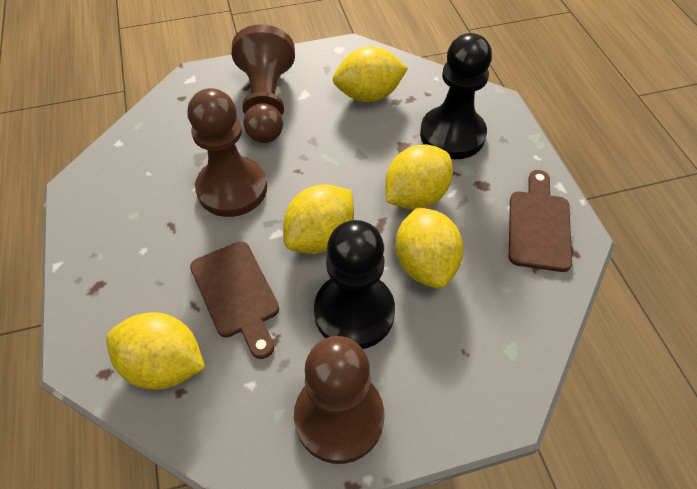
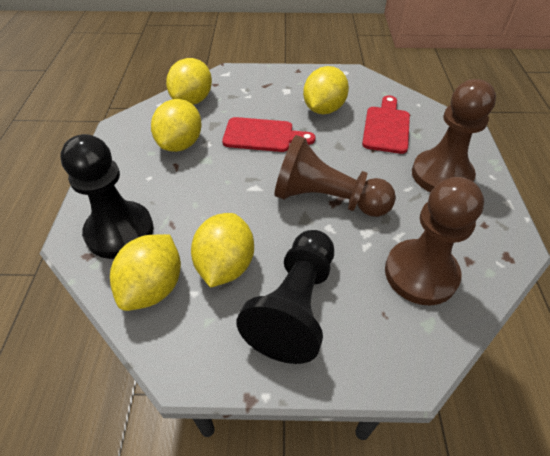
brown cutting board: 2 -> 0
red cutting board: 0 -> 2

